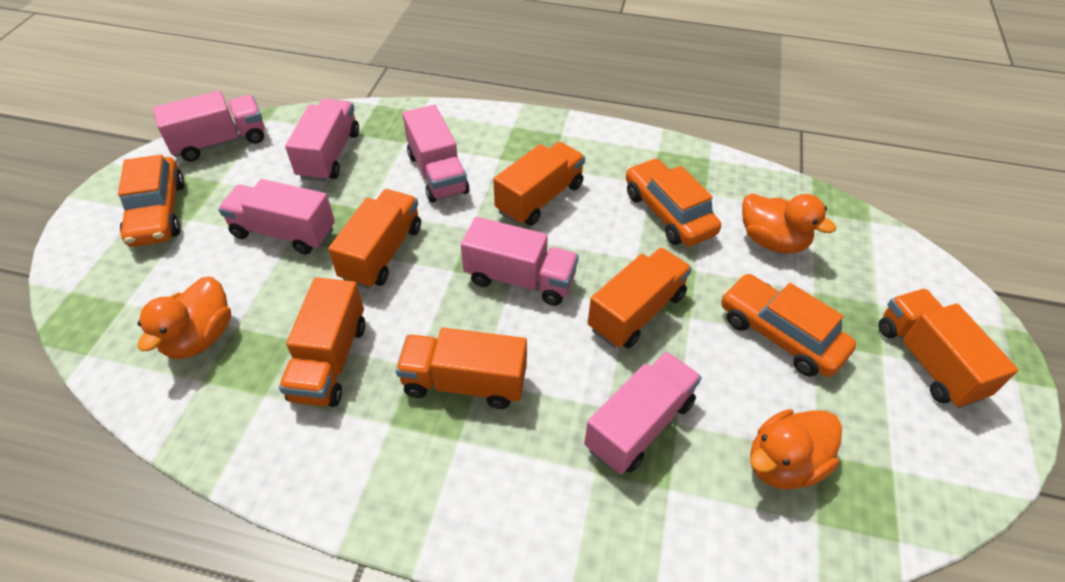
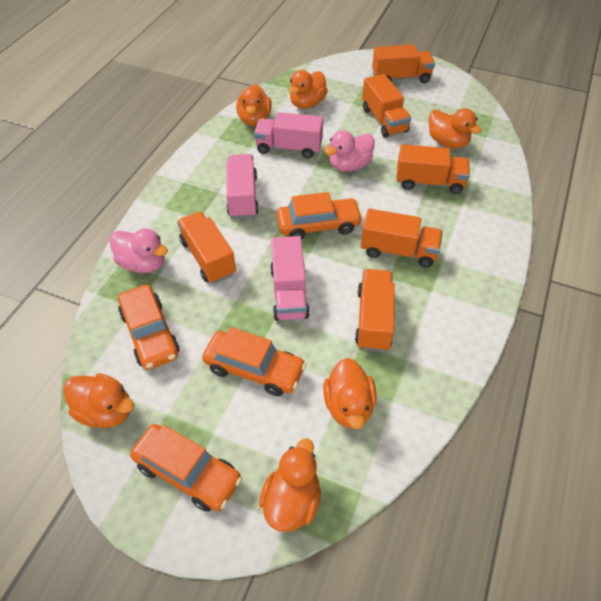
orange car: 3 -> 4
orange duck: 3 -> 6
pink duck: 0 -> 2
pink truck: 6 -> 3

